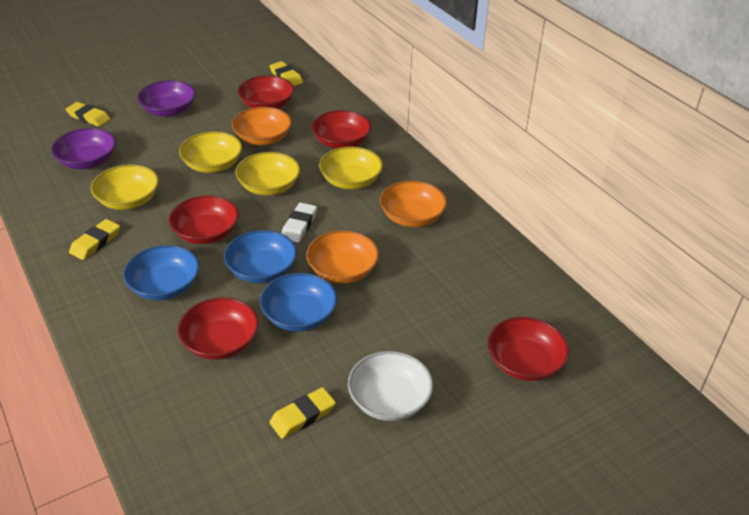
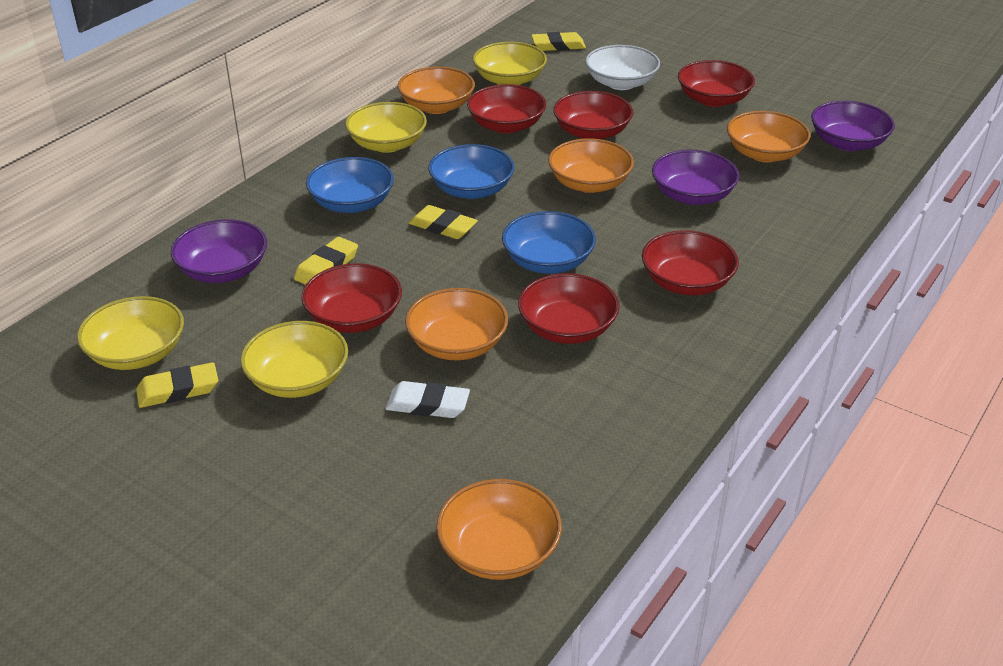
orange bowl: 3 -> 5
purple bowl: 2 -> 3
red bowl: 5 -> 6

